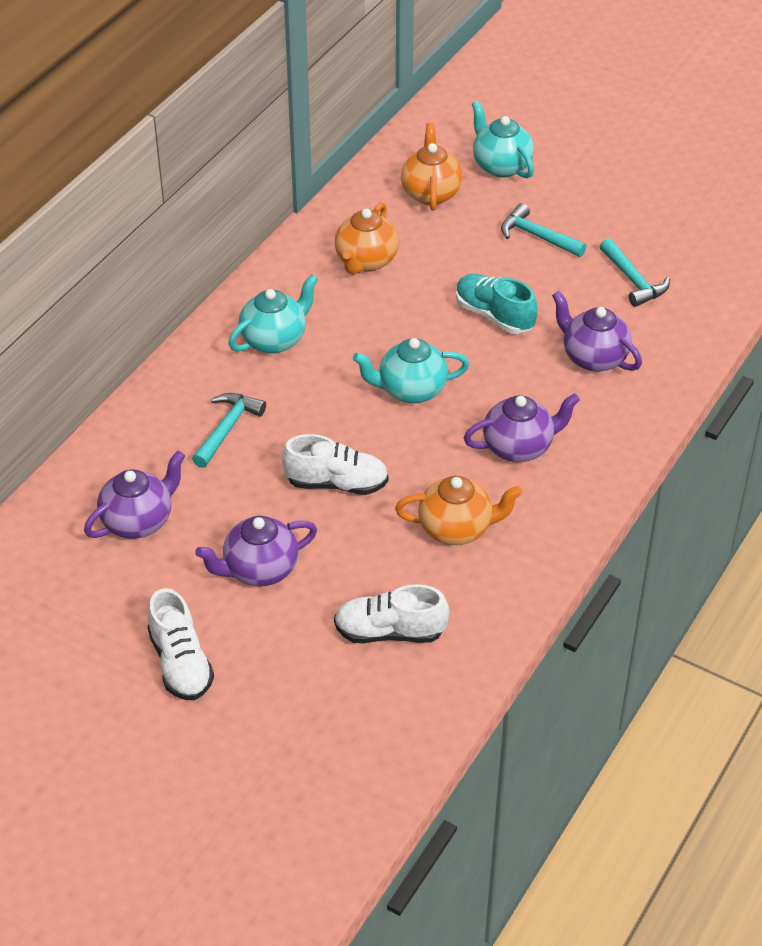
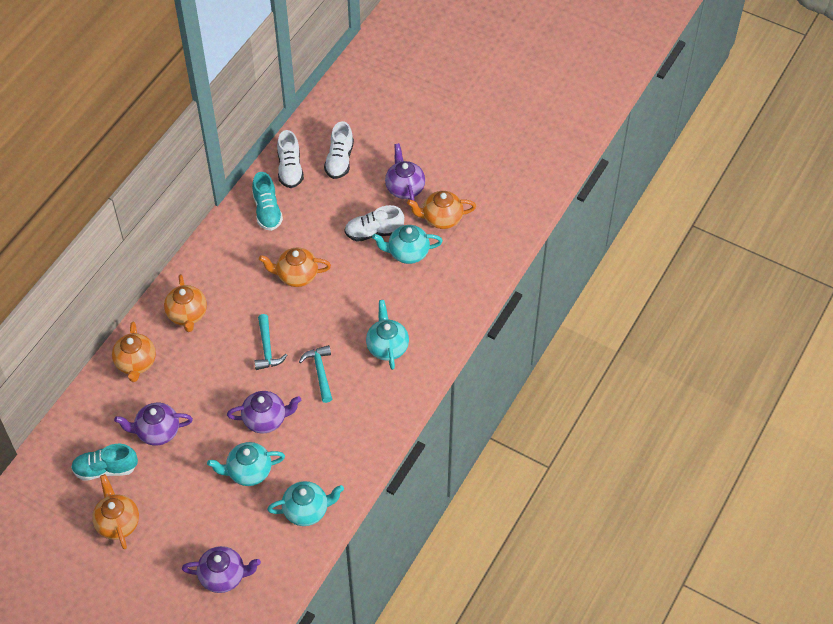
orange teapot: 3 -> 5
turquoise hammer: 3 -> 2
turquoise shoe: 1 -> 2
turquoise teapot: 3 -> 4

